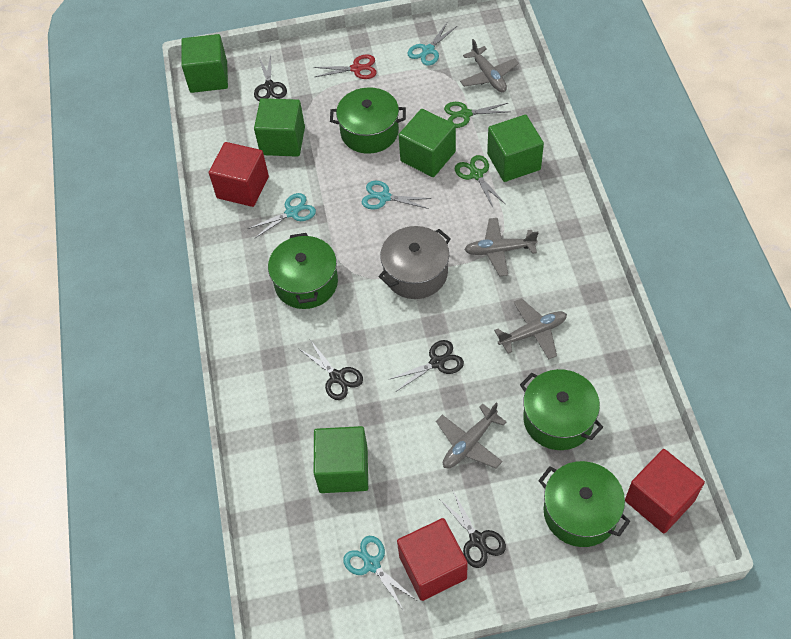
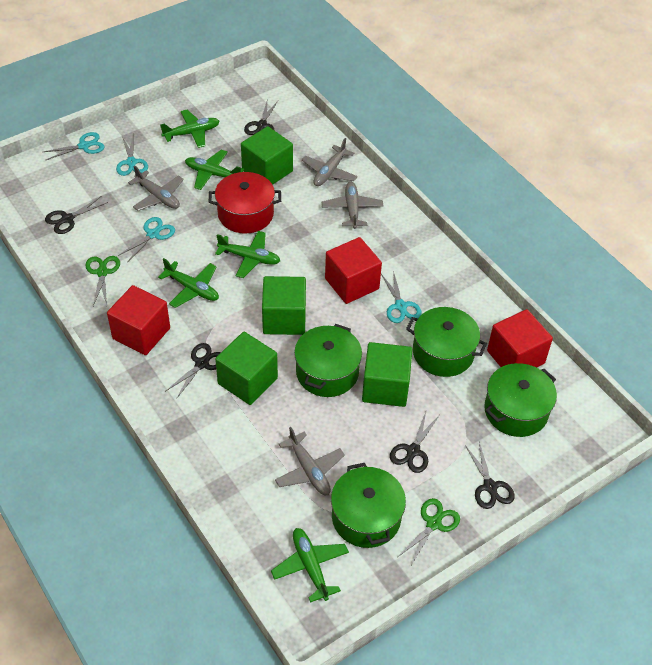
black scissors: 4 -> 5
green cube: 5 -> 4
green plane: 0 -> 5
grey pot: 1 -> 0
red pot: 0 -> 1
red scissors: 1 -> 0

